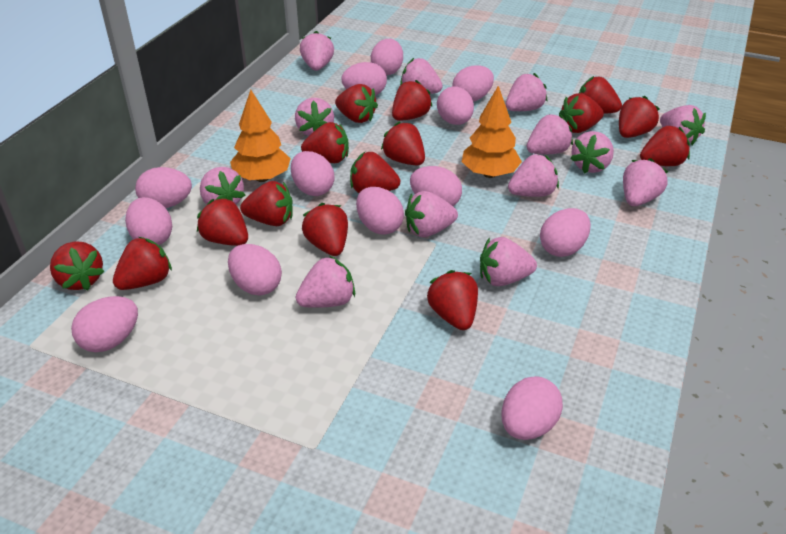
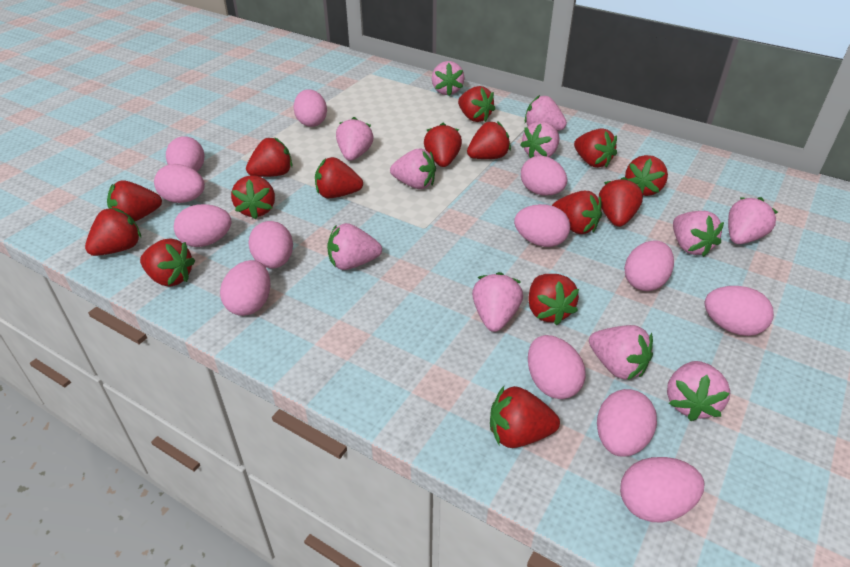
orange tree: 2 -> 0
pink strawberry: 13 -> 11

